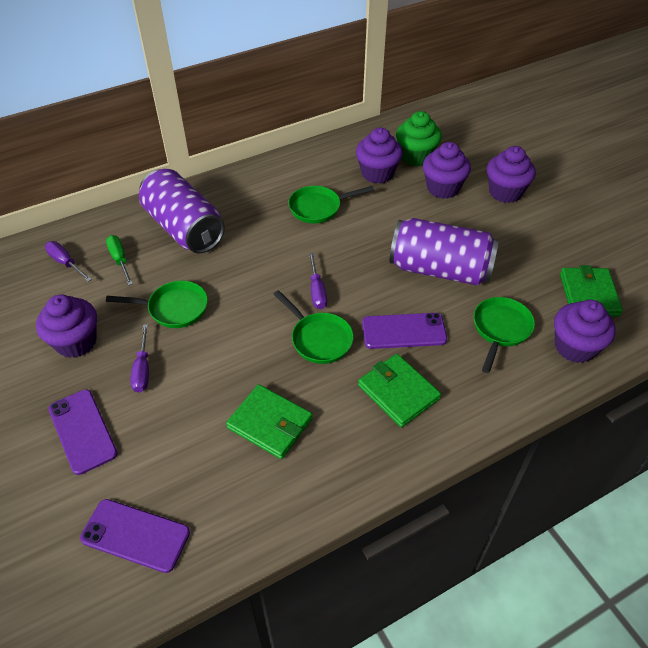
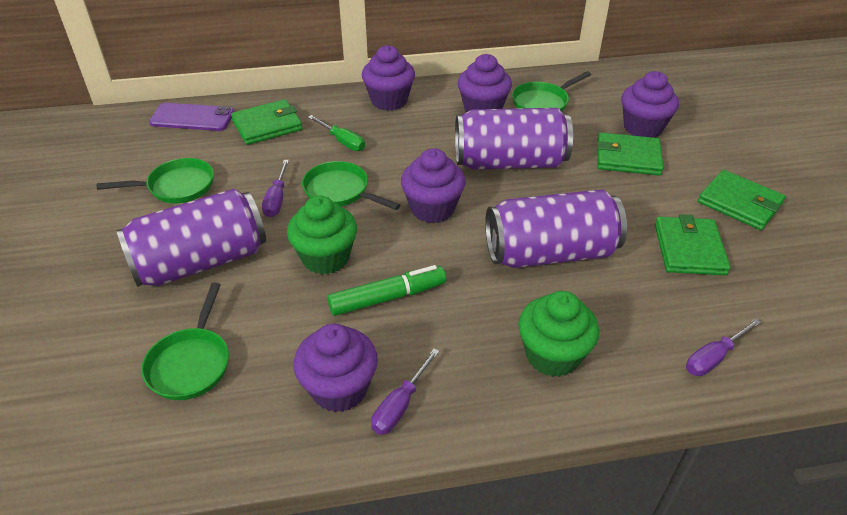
green cupcake: 1 -> 2
green marker: 0 -> 1
green wallet: 3 -> 4
purple can: 2 -> 3
purple phone: 3 -> 1

